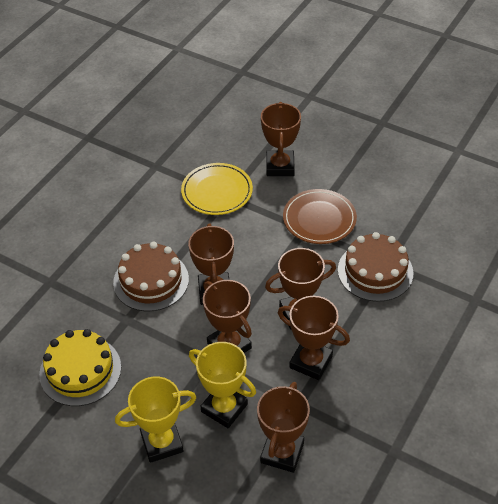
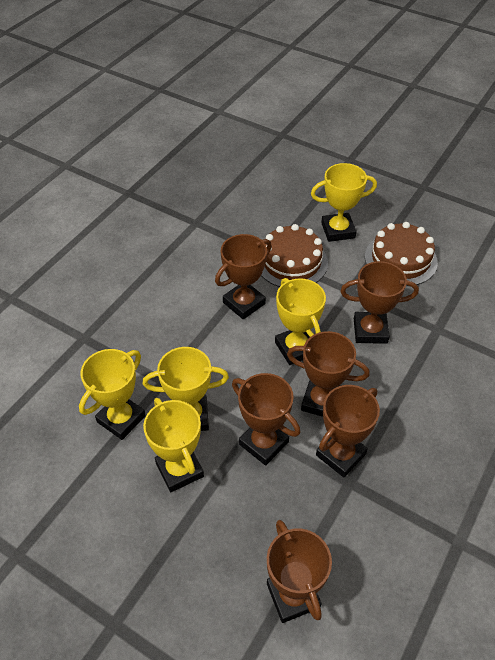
brown plate: 1 -> 0
yellow cake: 1 -> 0
yellow plate: 1 -> 0
yellow trophy: 2 -> 5

